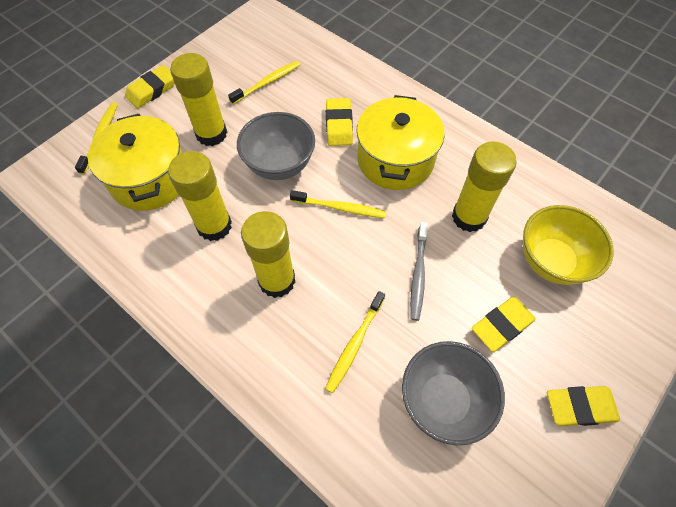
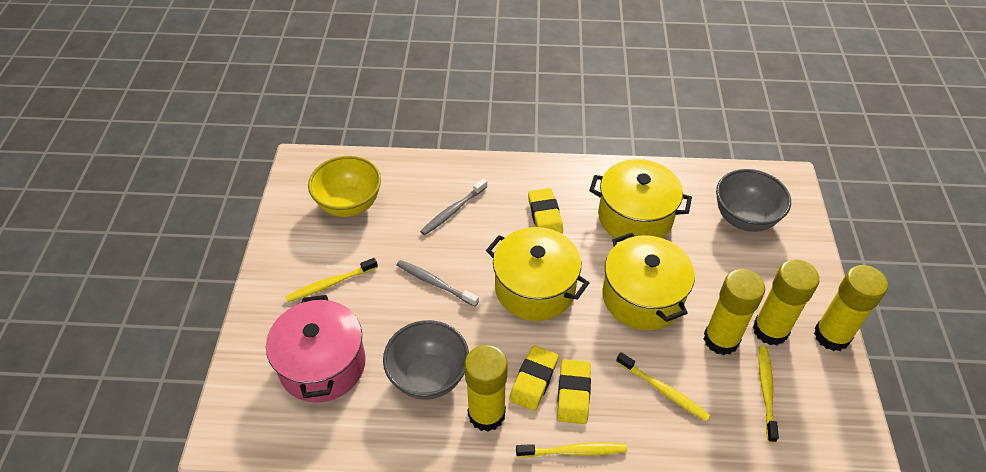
grey toothbrush: 1 -> 2
pink pot: 0 -> 1
yellow eraser: 4 -> 3
yellow pot: 2 -> 3

